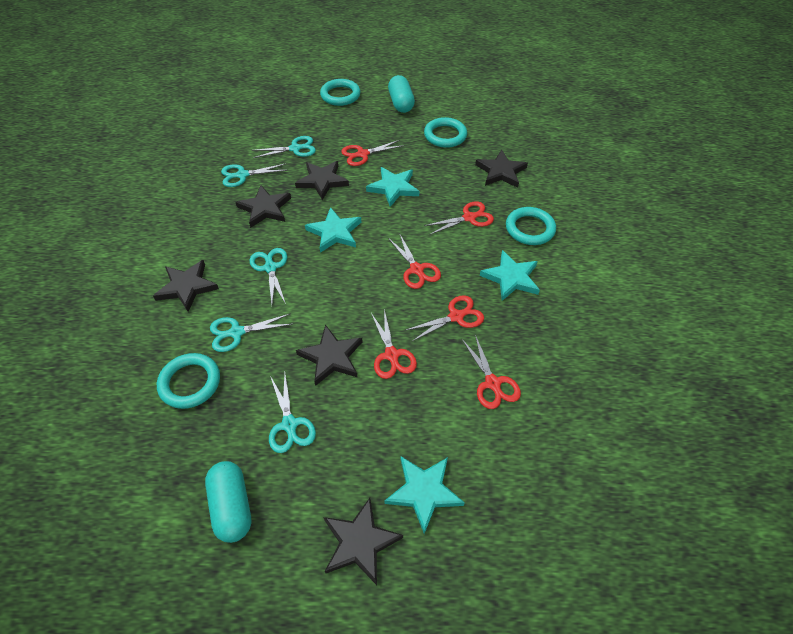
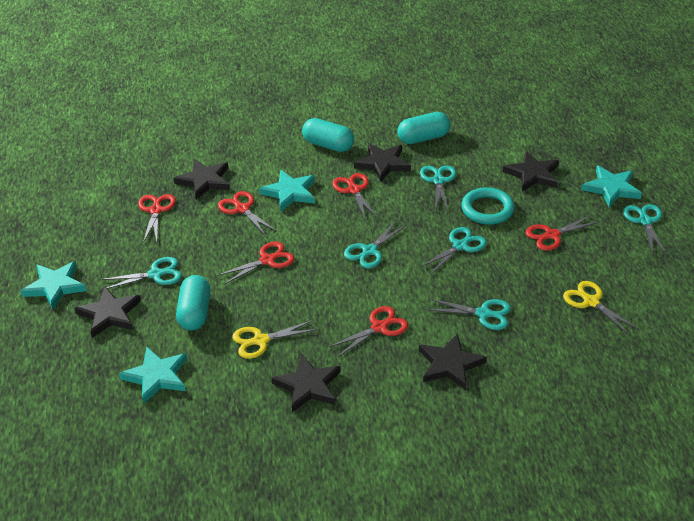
turquoise capsule: 2 -> 3
turquoise ring: 4 -> 1
turquoise scissors: 5 -> 6
yellow scissors: 0 -> 2

